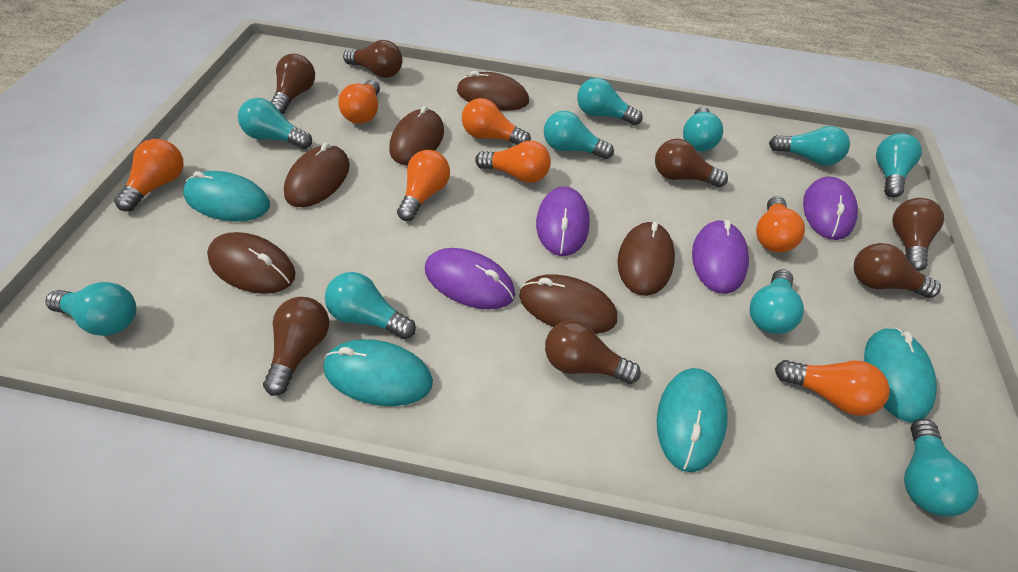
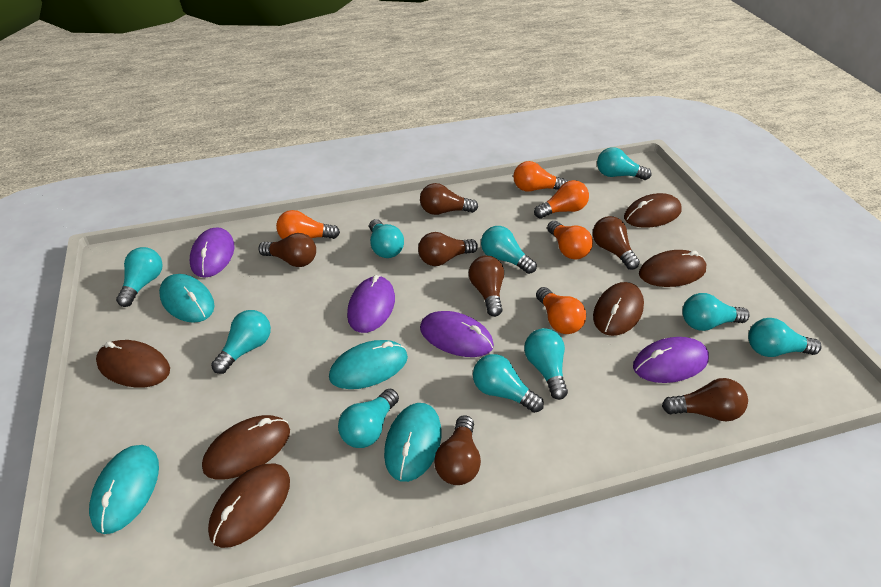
orange light bulb: 7 -> 5

